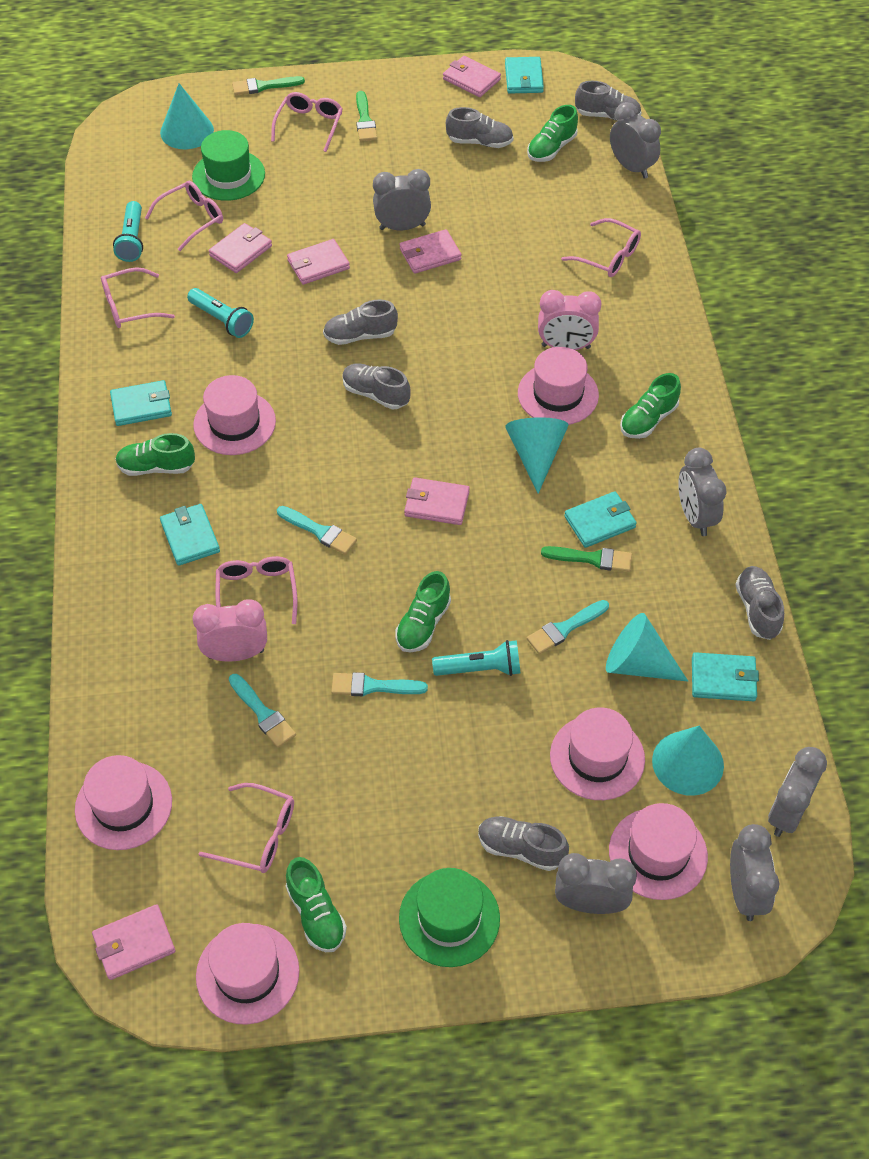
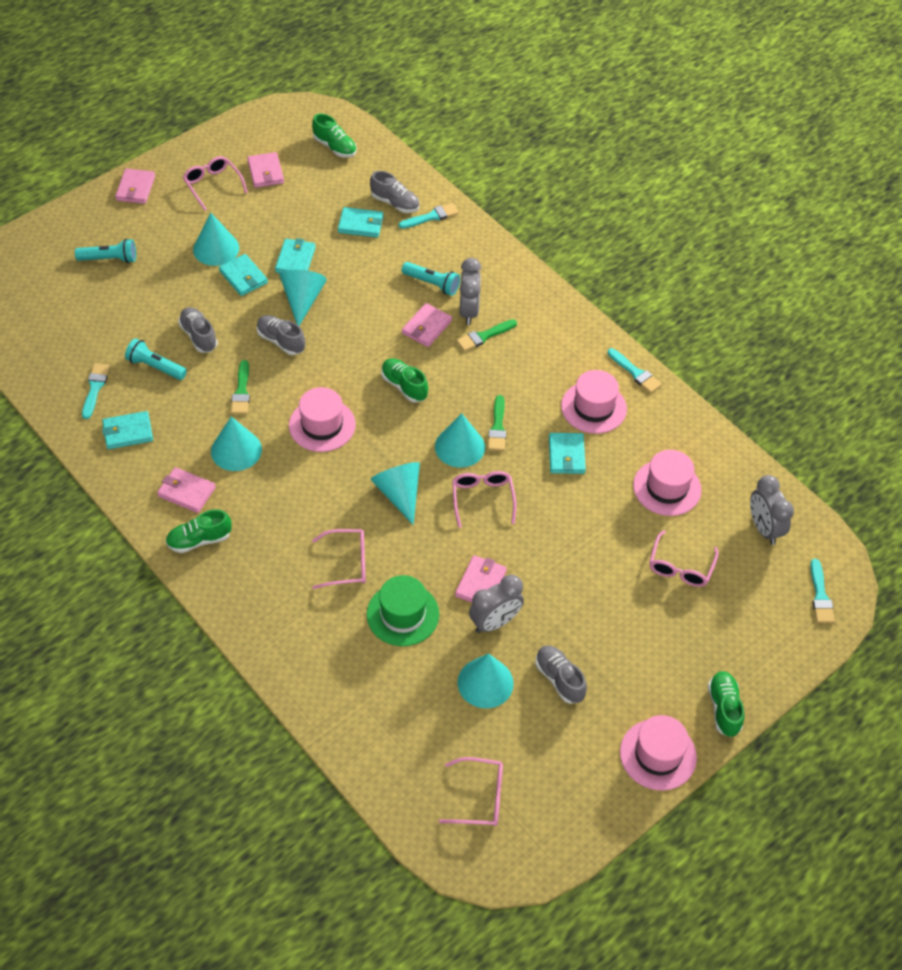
green hat: 2 -> 1
green shoe: 5 -> 4
grey clock: 6 -> 3
grey shoe: 6 -> 4
pink clock: 2 -> 0
pink glasses: 6 -> 5
pink hat: 6 -> 4
pink wallet: 6 -> 5
turquoise cone: 4 -> 6

